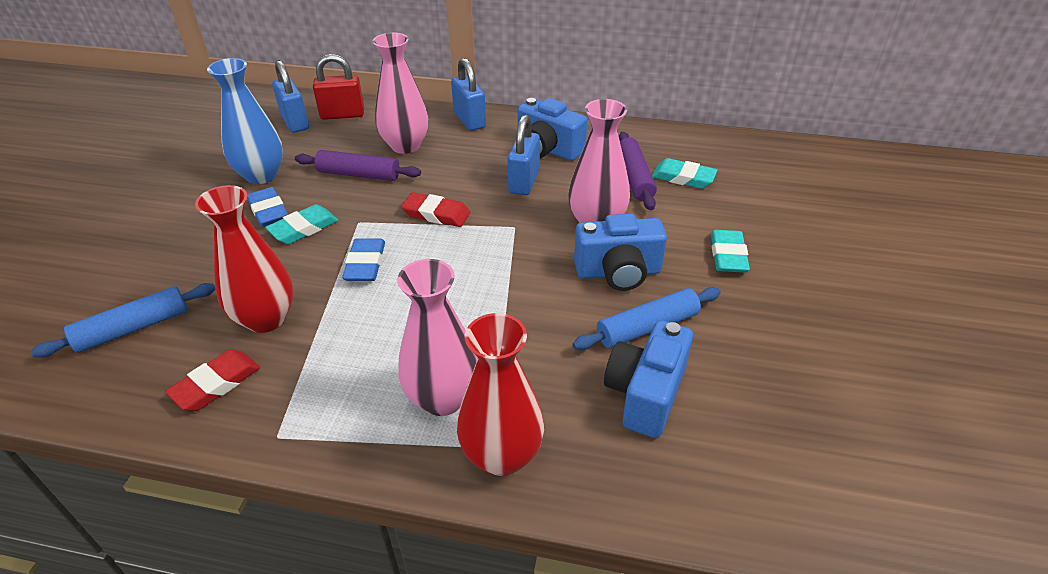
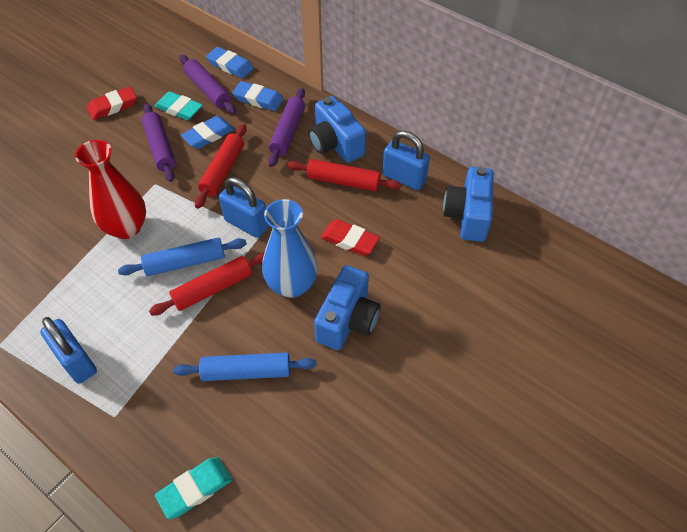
blue eraser: 2 -> 3
pink vase: 3 -> 0
purple rolling pin: 2 -> 3
red padlock: 1 -> 0
red rolling pin: 0 -> 3
red vase: 2 -> 1
turquoise eraser: 3 -> 2

